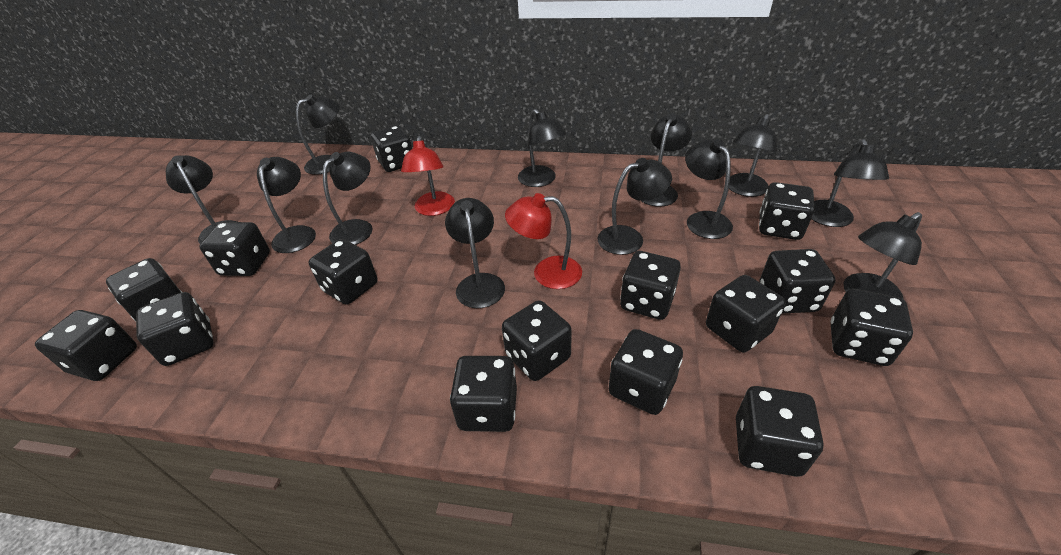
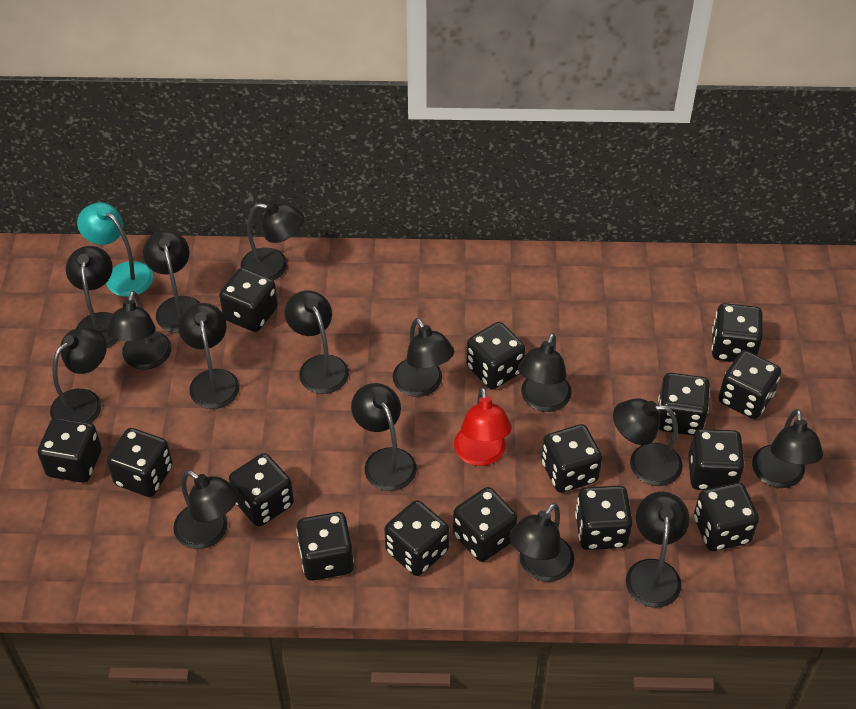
black lamp: 12 -> 15
red lamp: 2 -> 1
turquoise lamp: 0 -> 1

